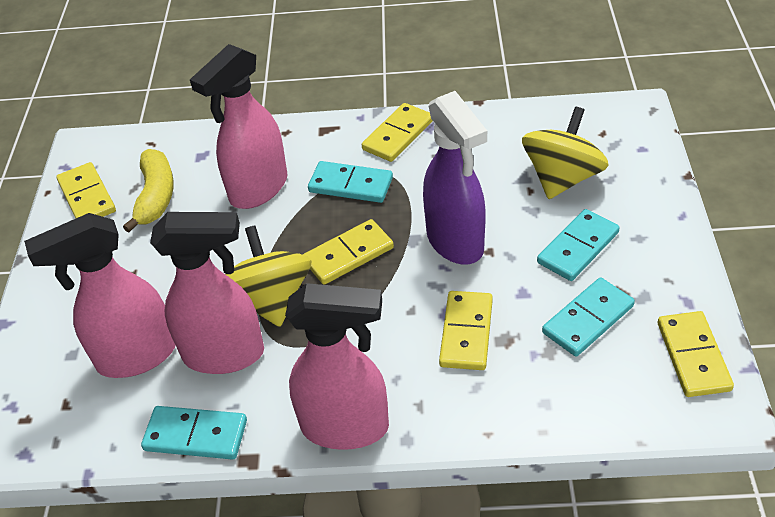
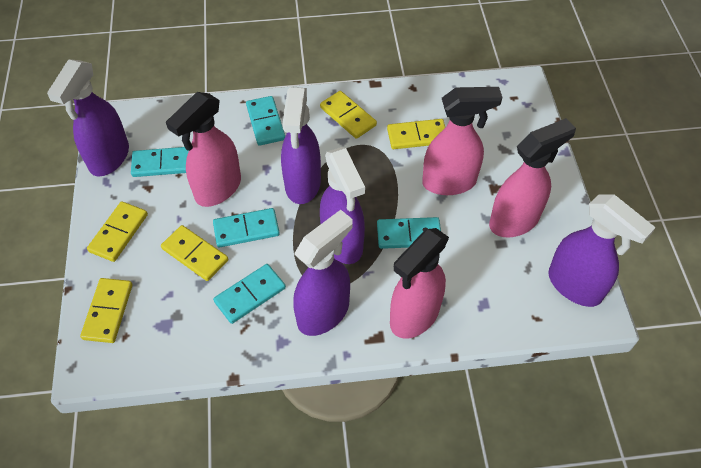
purple spray bottle: 1 -> 5
turquoise domino: 4 -> 5
yellow banana: 1 -> 0
yellow spinning top: 2 -> 0

